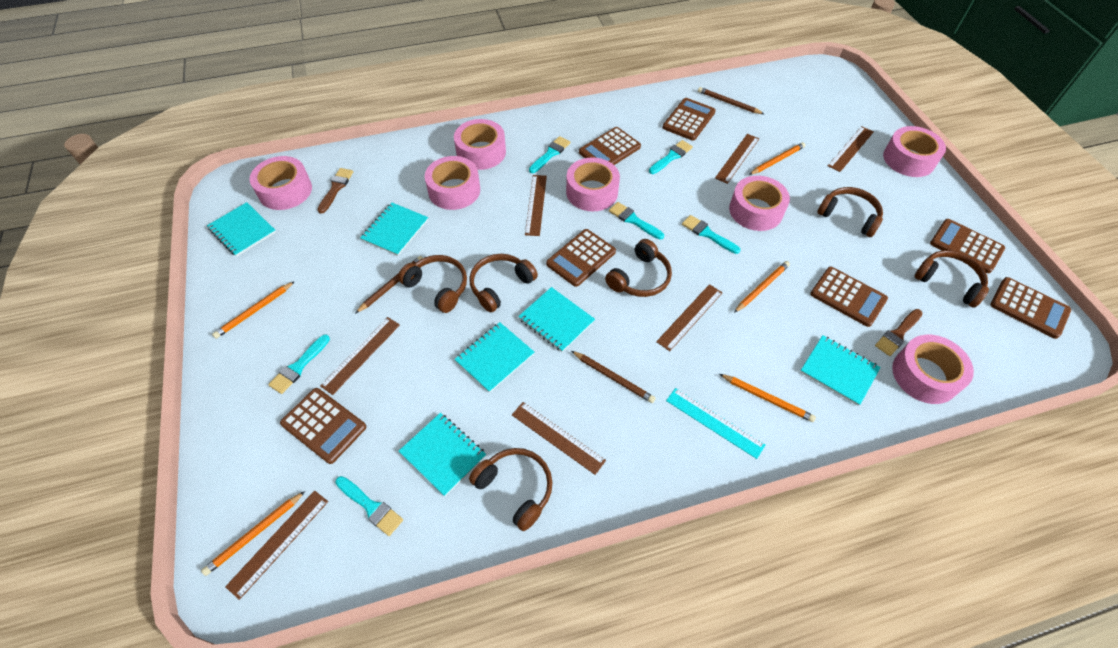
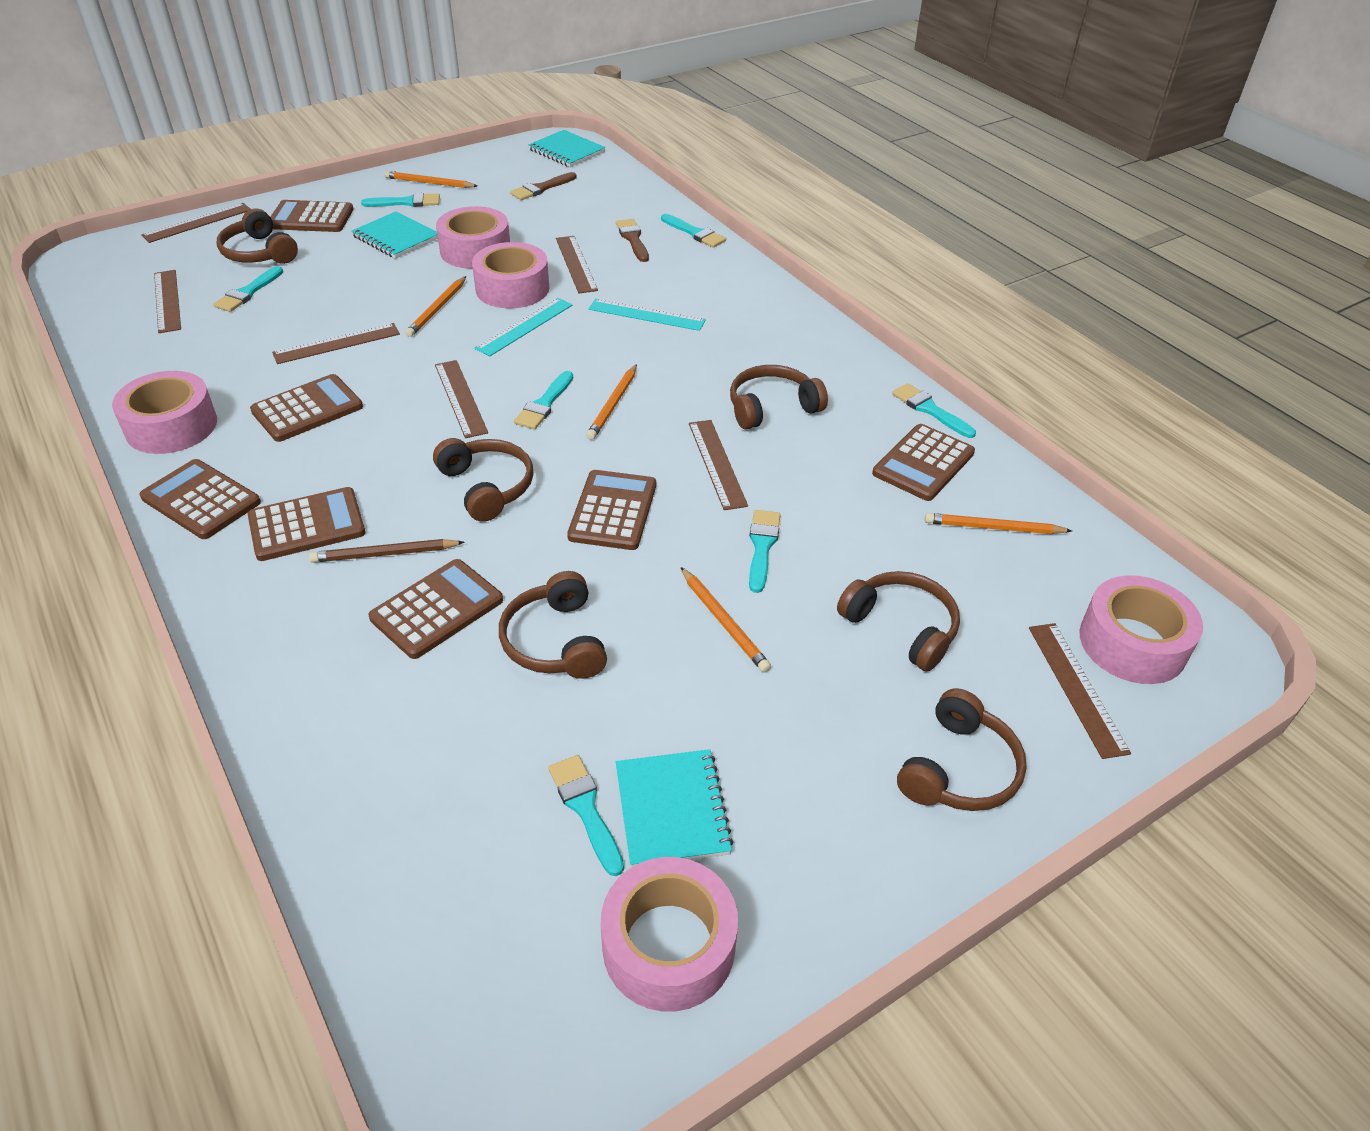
brown pencil: 3 -> 1
pink tape: 7 -> 5
turquoise brush: 6 -> 7
turquoise notebook: 6 -> 3
turquoise ruler: 1 -> 2

